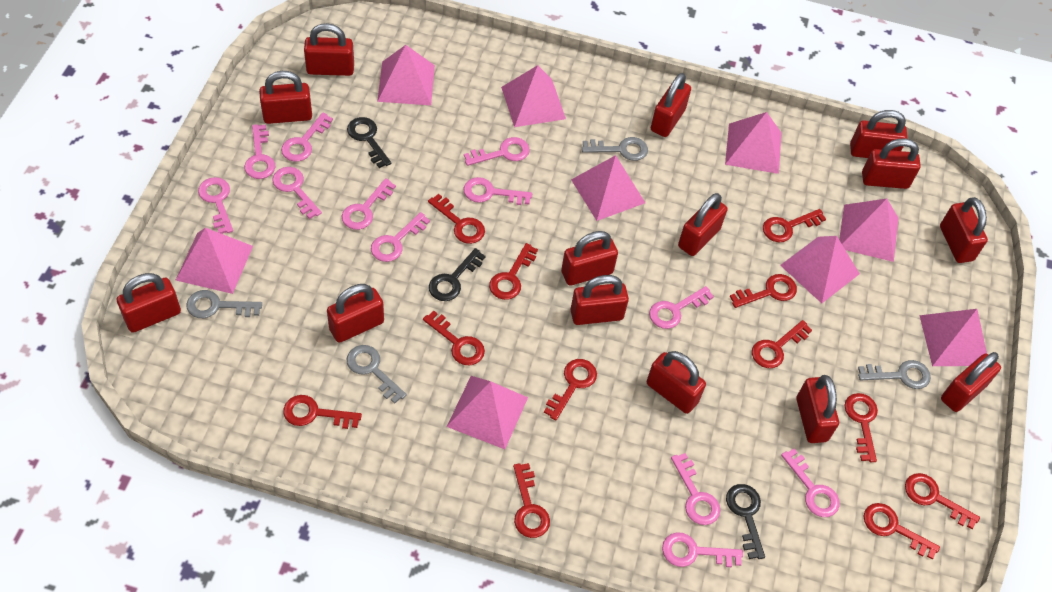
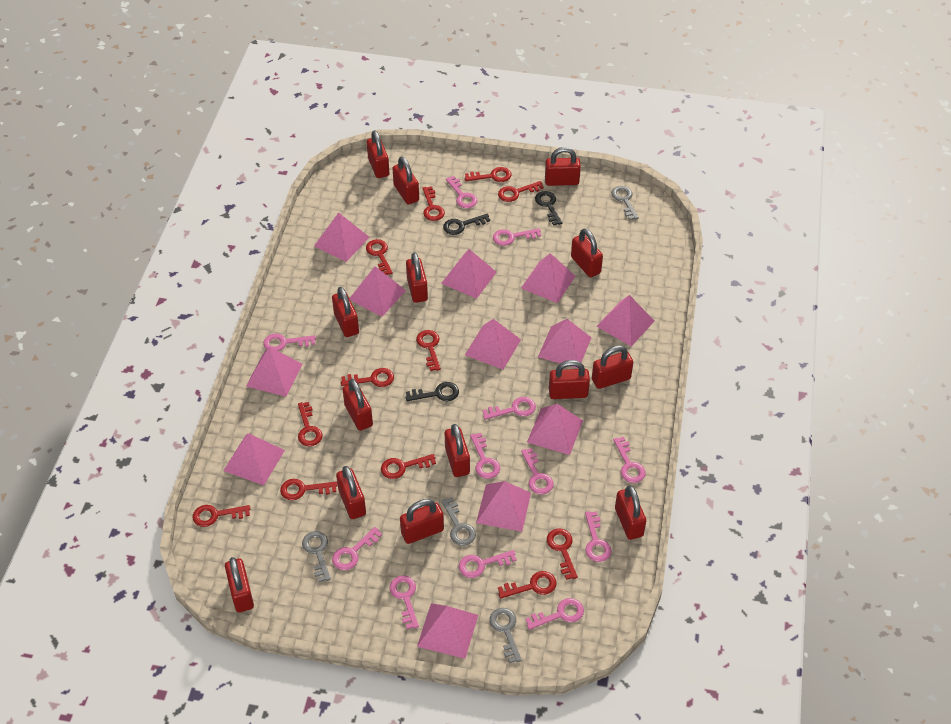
pink pyramid: 9 -> 12

